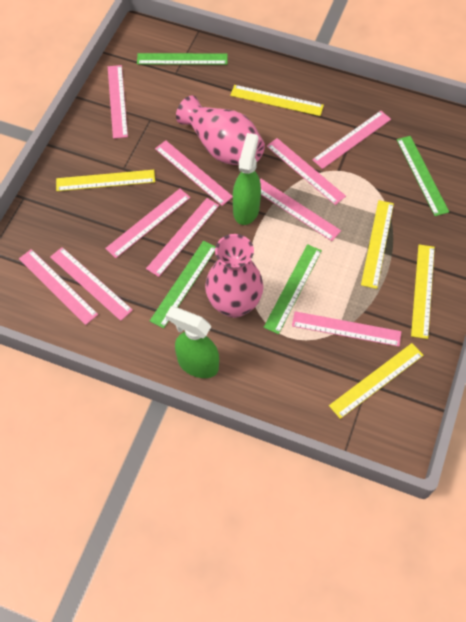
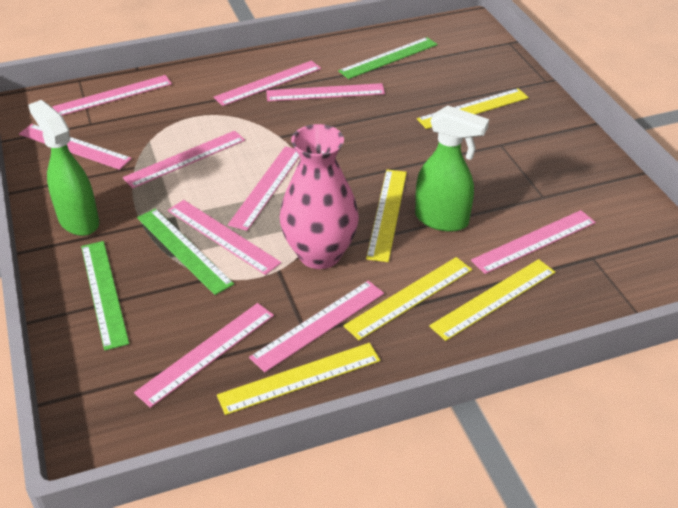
green ruler: 4 -> 3
pink vase: 2 -> 1

